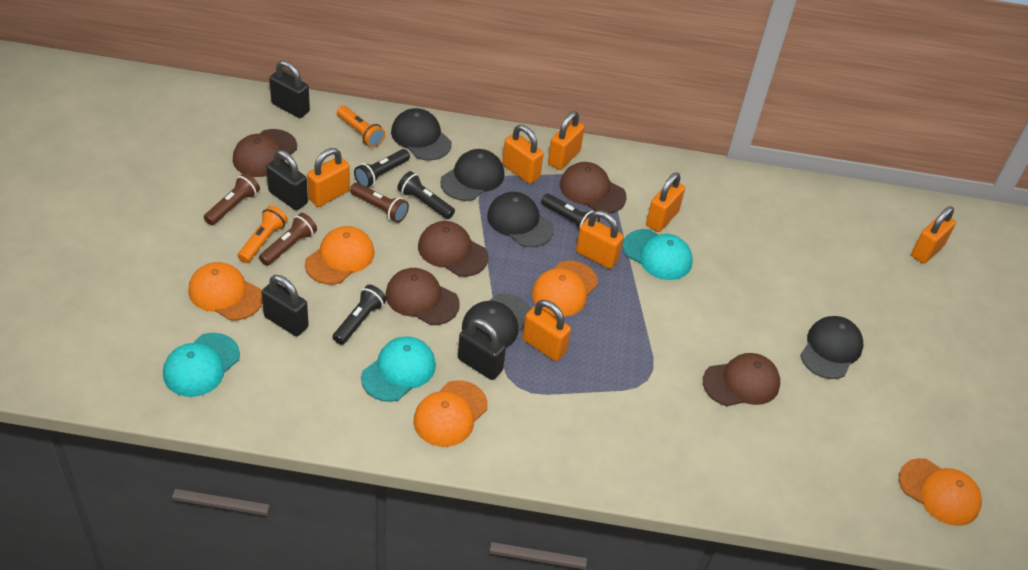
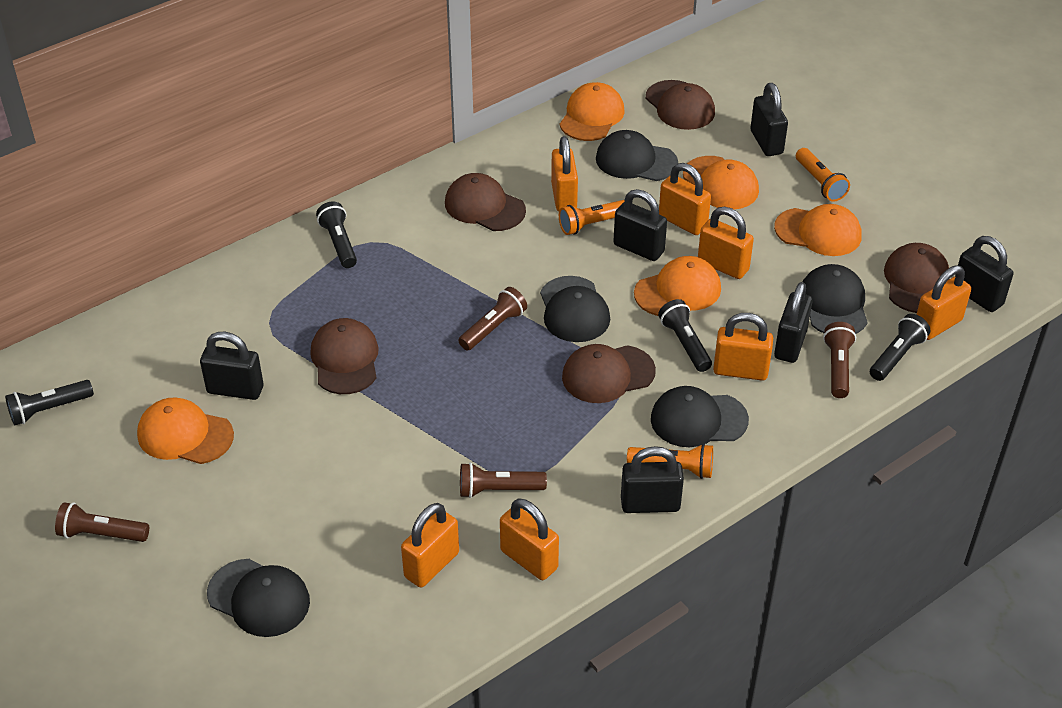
black padlock: 4 -> 6
brown flashlight: 3 -> 4
orange flashlight: 2 -> 3
turquoise cap: 3 -> 0

